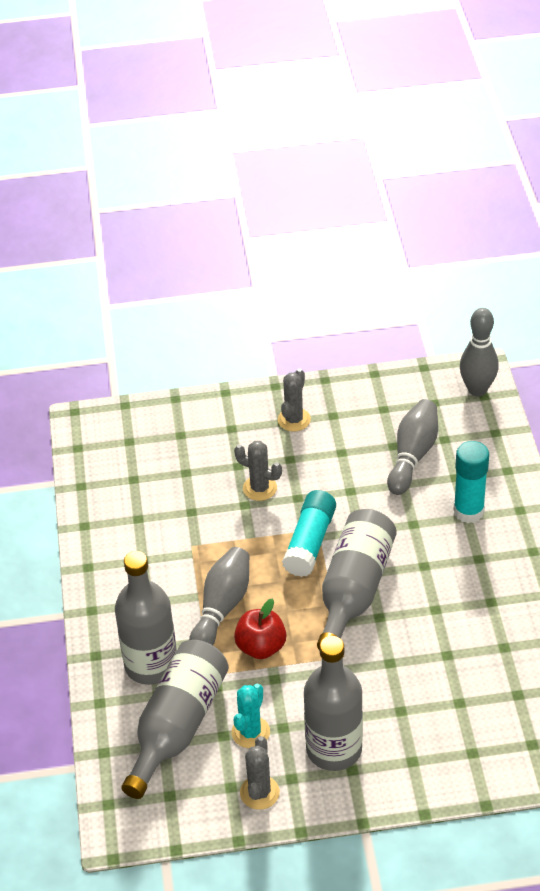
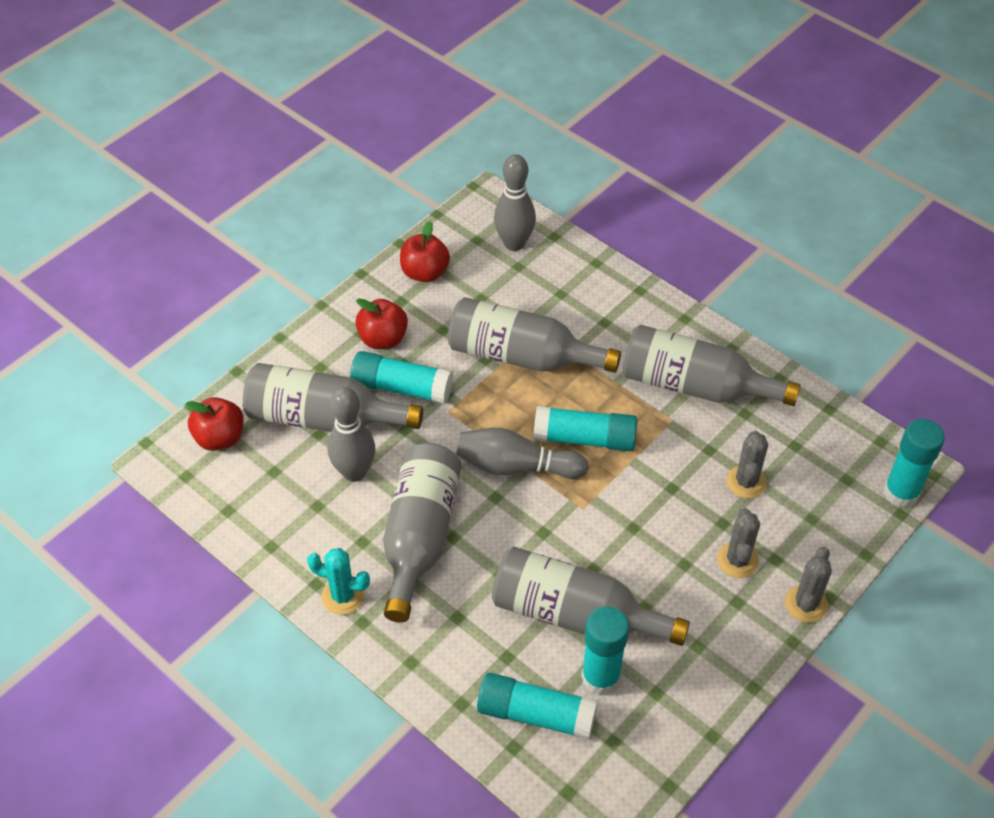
grey bottle: 4 -> 5
red apple: 1 -> 3
turquoise glue stick: 2 -> 5

